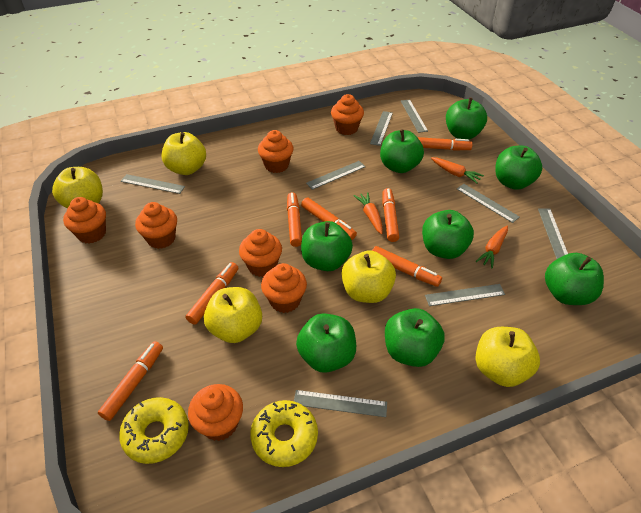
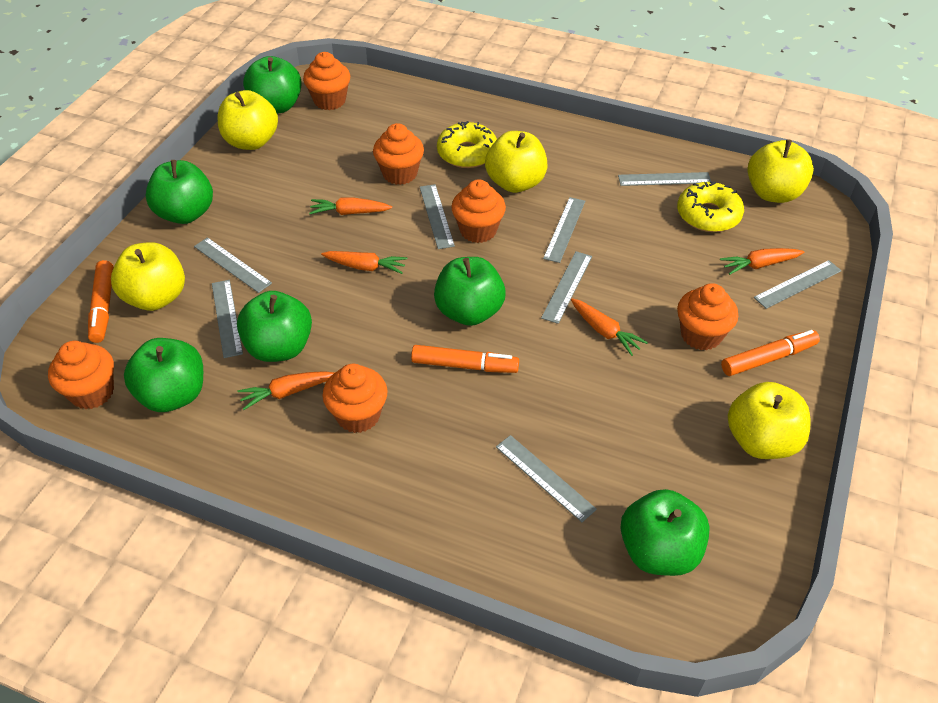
green apple: 8 -> 6
orange carrot: 3 -> 5
orange cupcake: 7 -> 6
orange marker: 7 -> 3

